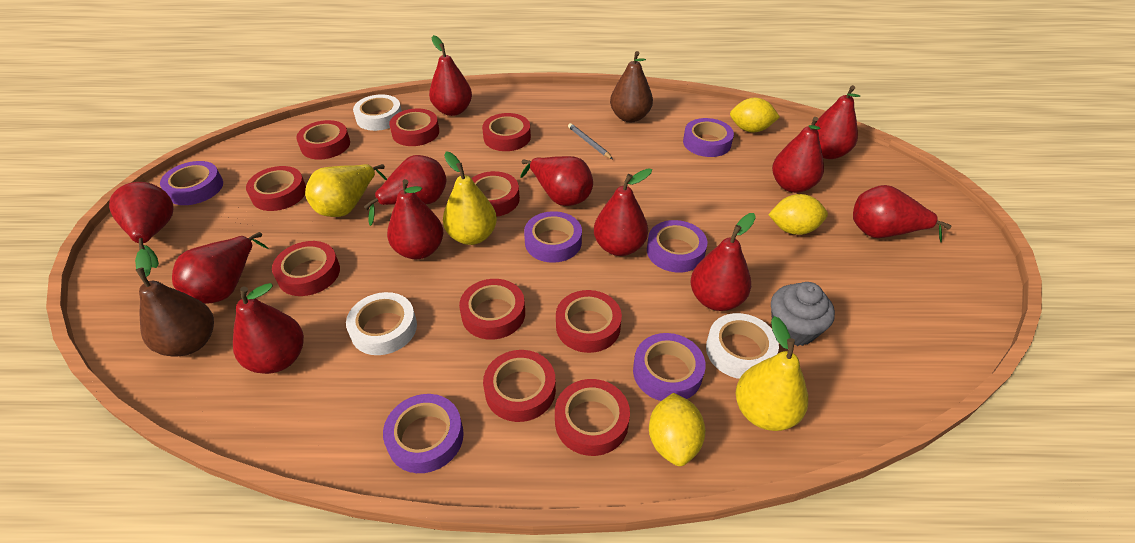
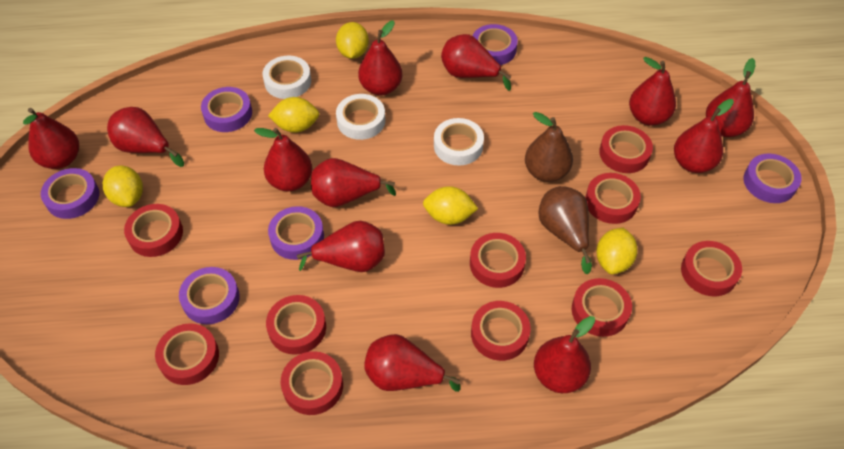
grey cupcake: 1 -> 0
grey pencil: 1 -> 0
yellow lemon: 3 -> 5
yellow pear: 3 -> 0

